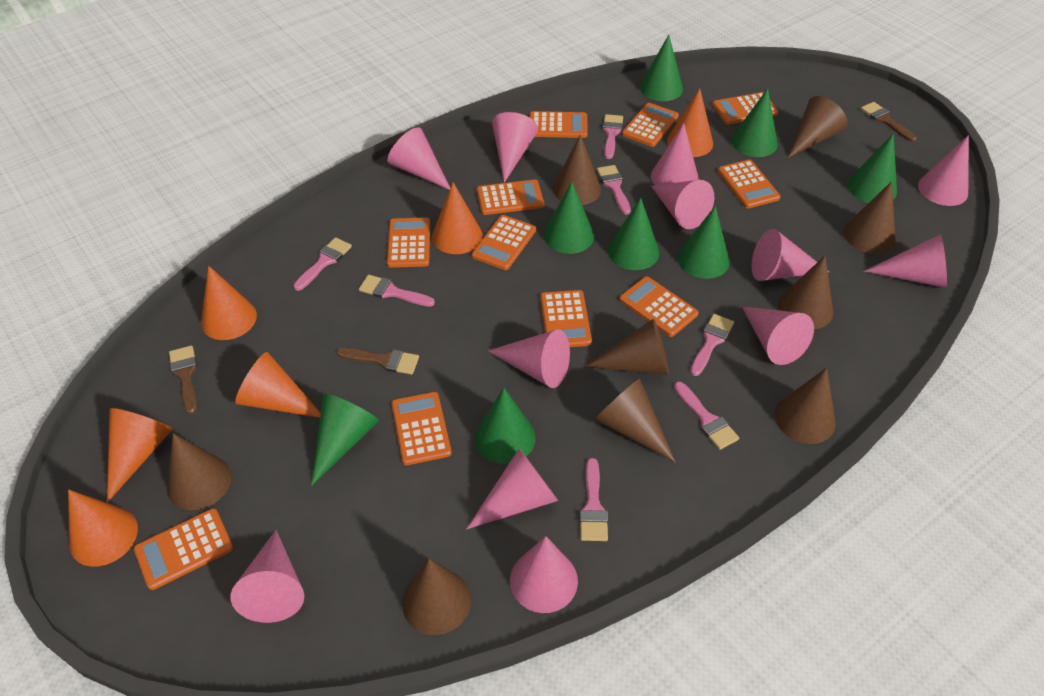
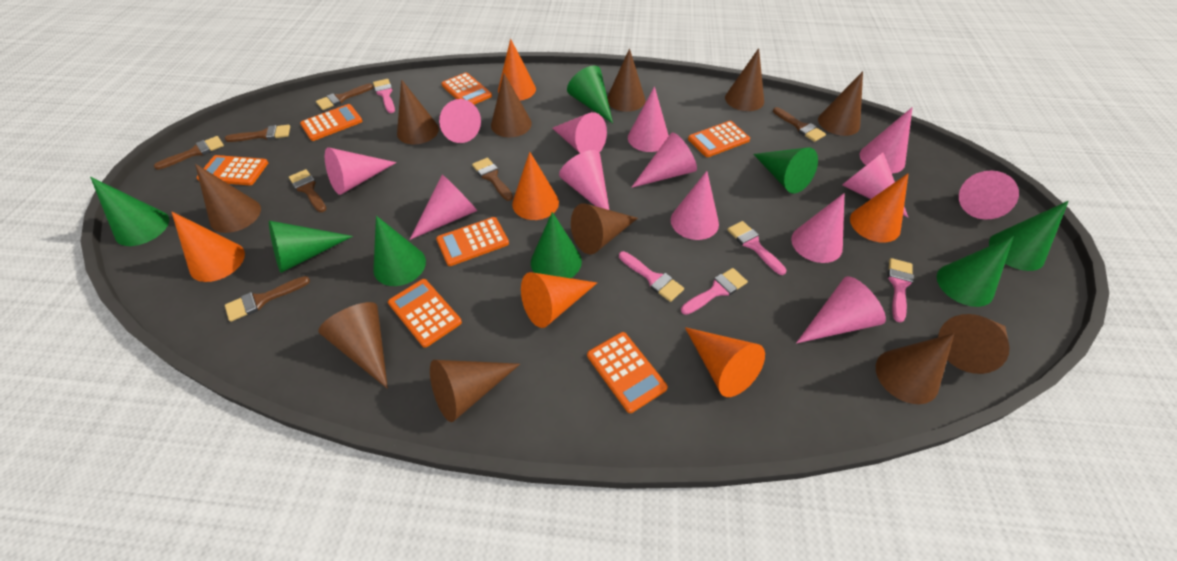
brown brush: 3 -> 7
brown cone: 9 -> 11
orange calculator: 11 -> 7
pink brush: 7 -> 5
pink cone: 12 -> 13

